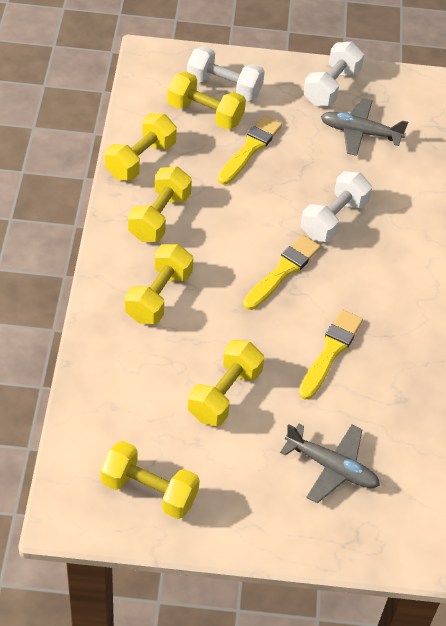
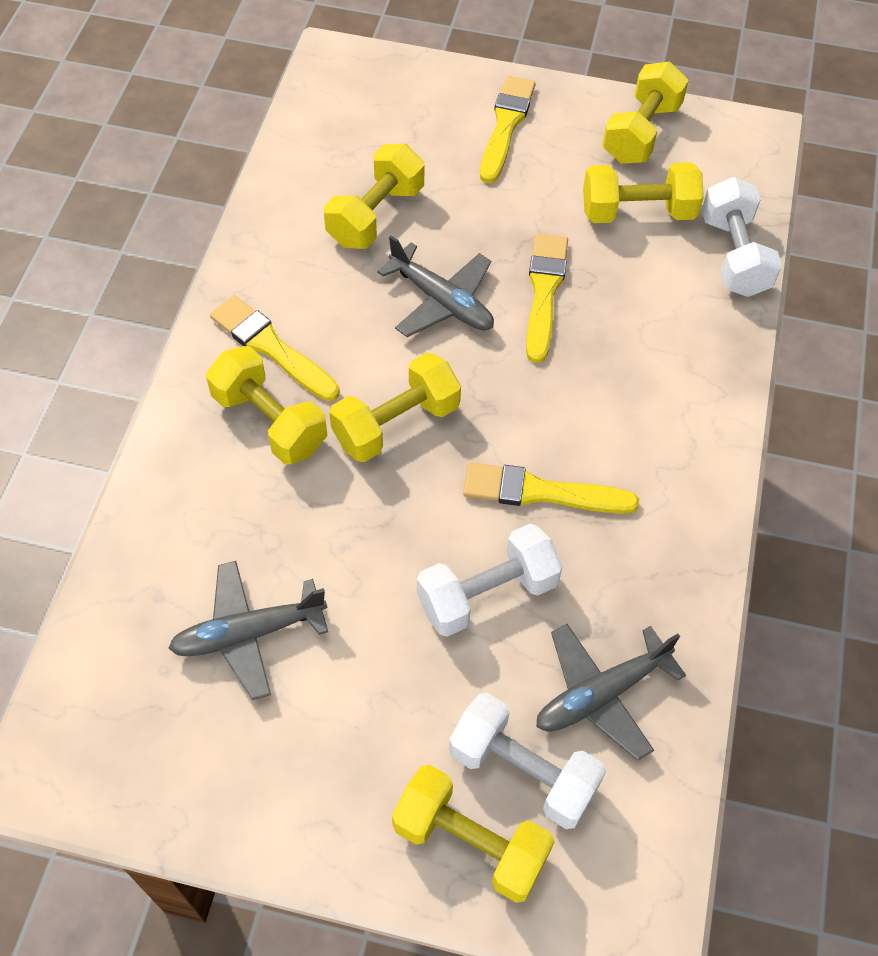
grey plane: 2 -> 3
yellow brush: 3 -> 4

